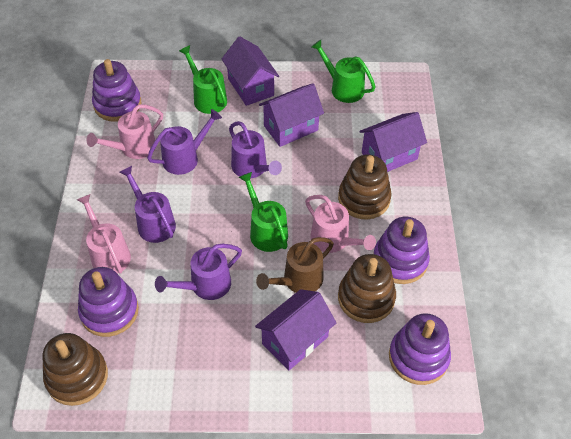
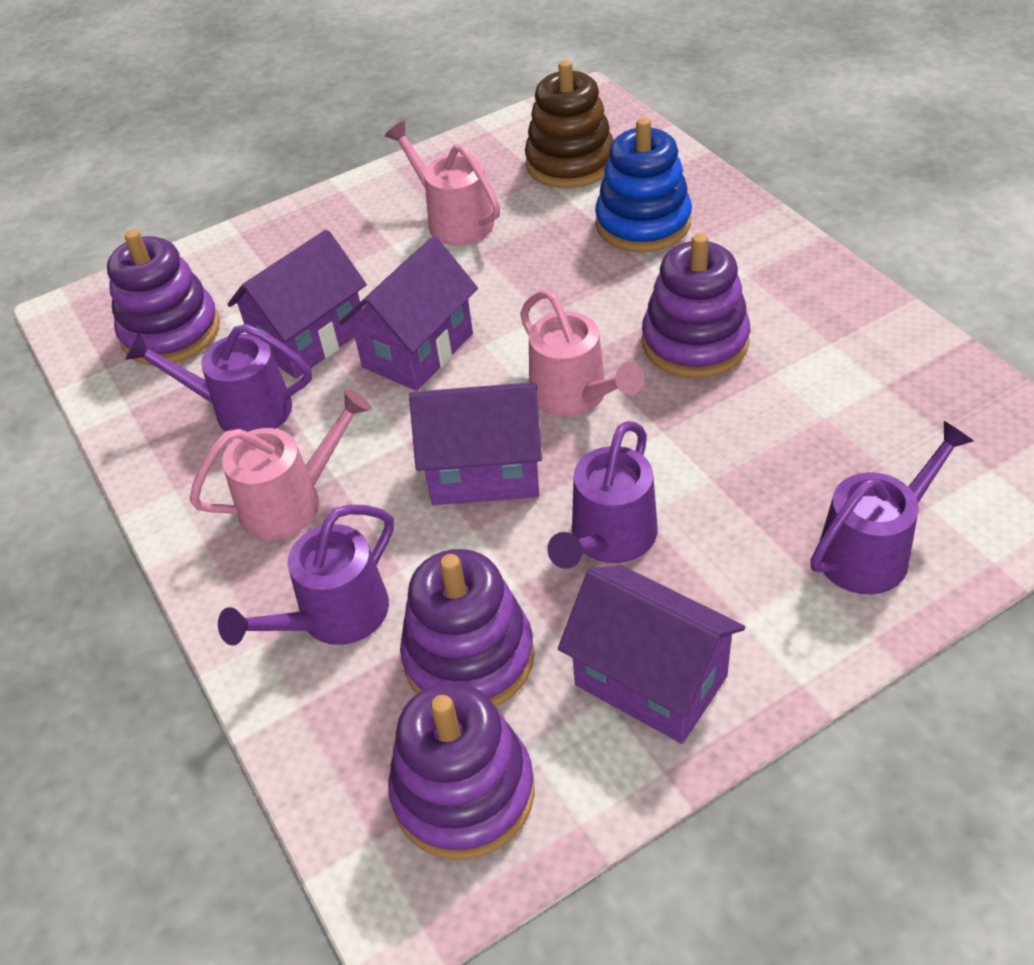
blue stacking toy: 0 -> 1
brown stacking toy: 3 -> 1
brown watering can: 1 -> 0
green watering can: 3 -> 0

